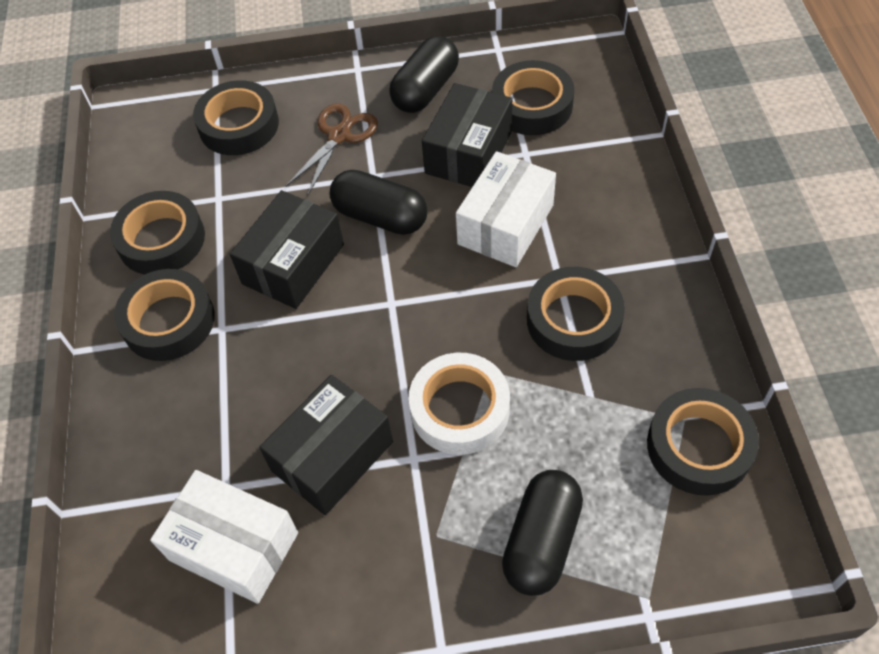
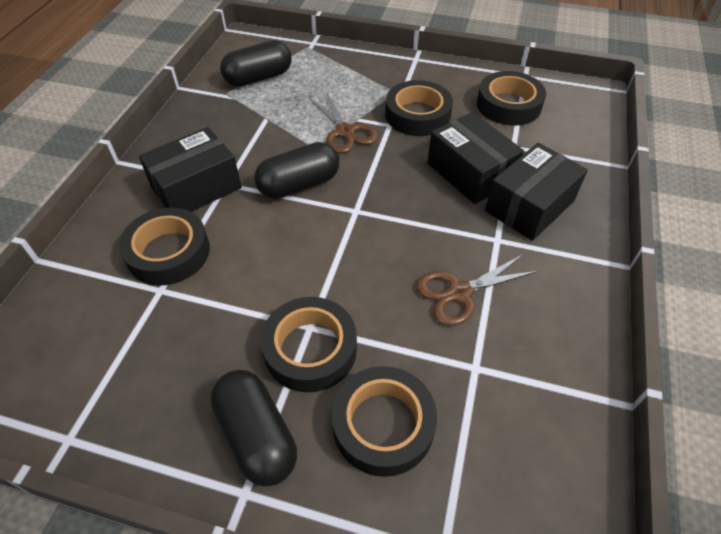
black tape: 6 -> 5
brown scissors: 1 -> 2
white box: 2 -> 0
white tape: 1 -> 0

